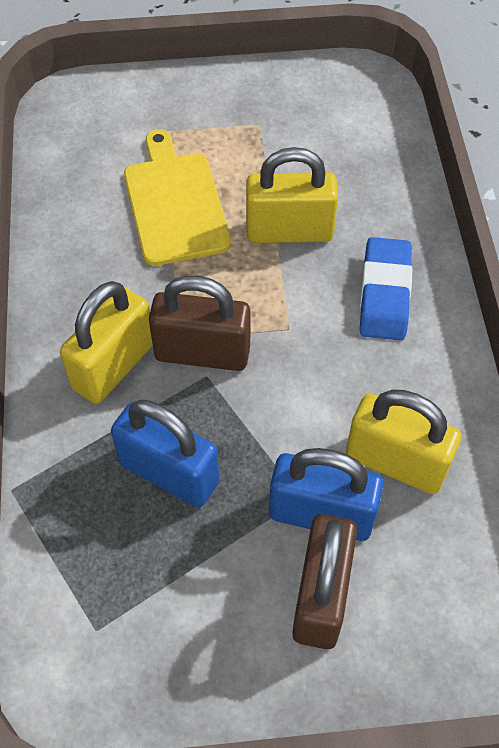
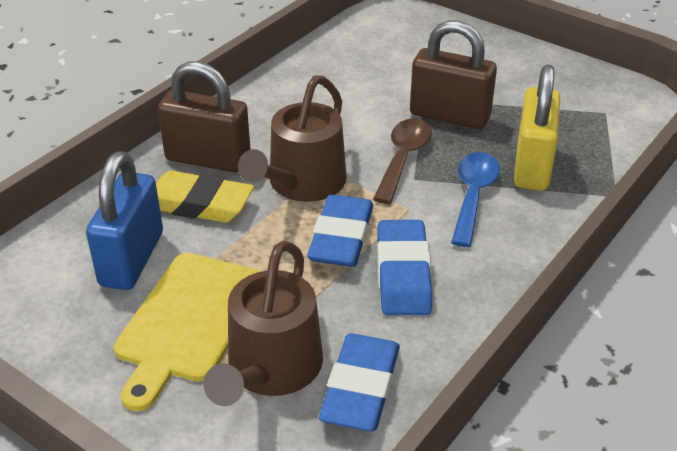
blue eraser: 1 -> 3
blue padlock: 2 -> 1
blue spoon: 0 -> 1
brown spoon: 0 -> 1
brown watering can: 0 -> 2
yellow eraser: 0 -> 1
yellow padlock: 3 -> 1

